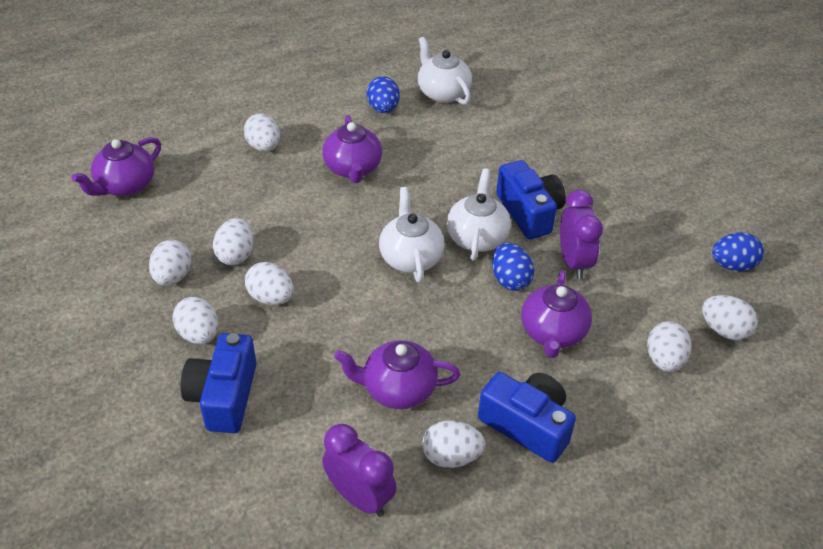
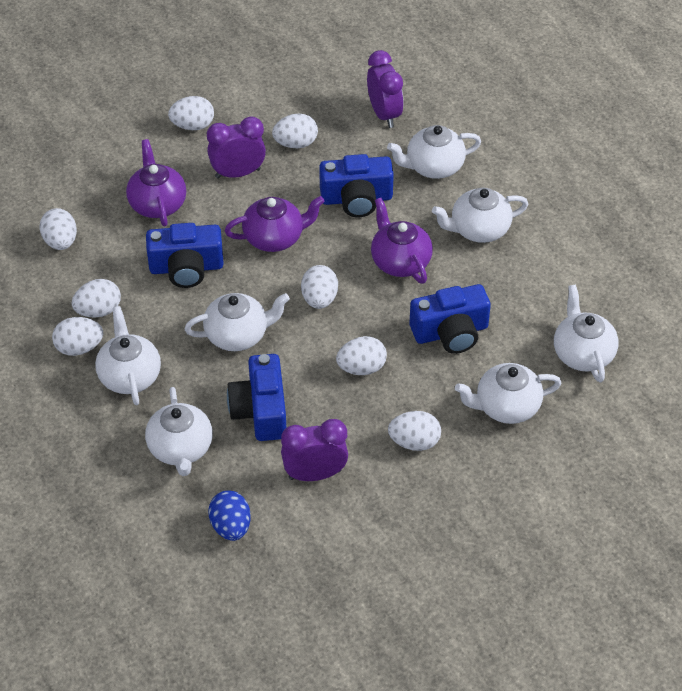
blue camera: 3 -> 4
blue egg: 3 -> 1
purple clock: 2 -> 3
purple teapot: 4 -> 3
white teapot: 3 -> 7

